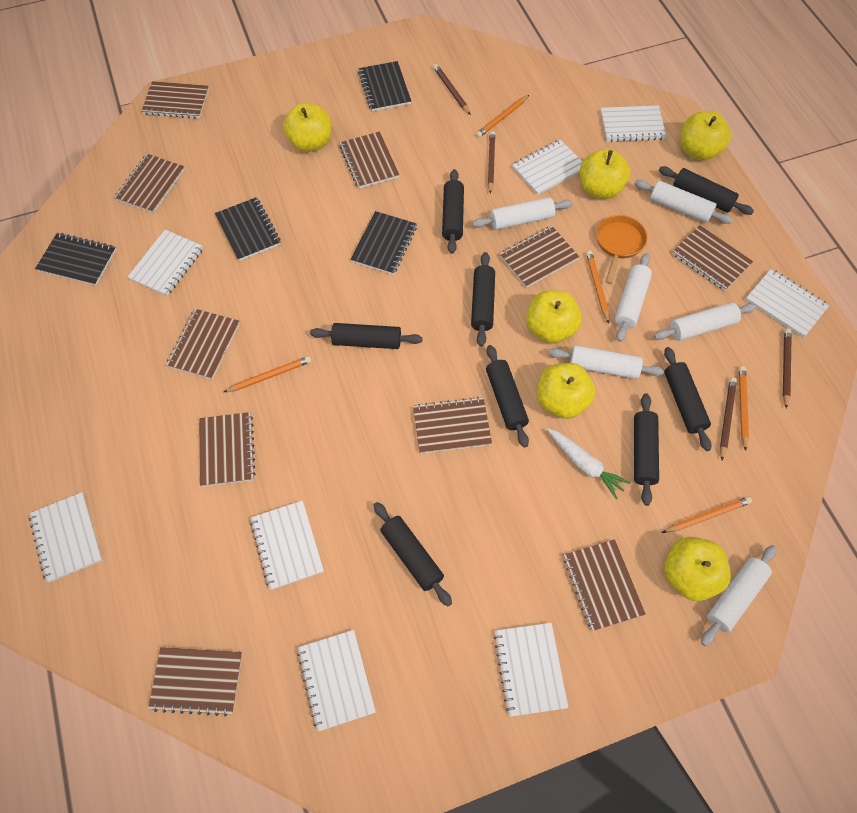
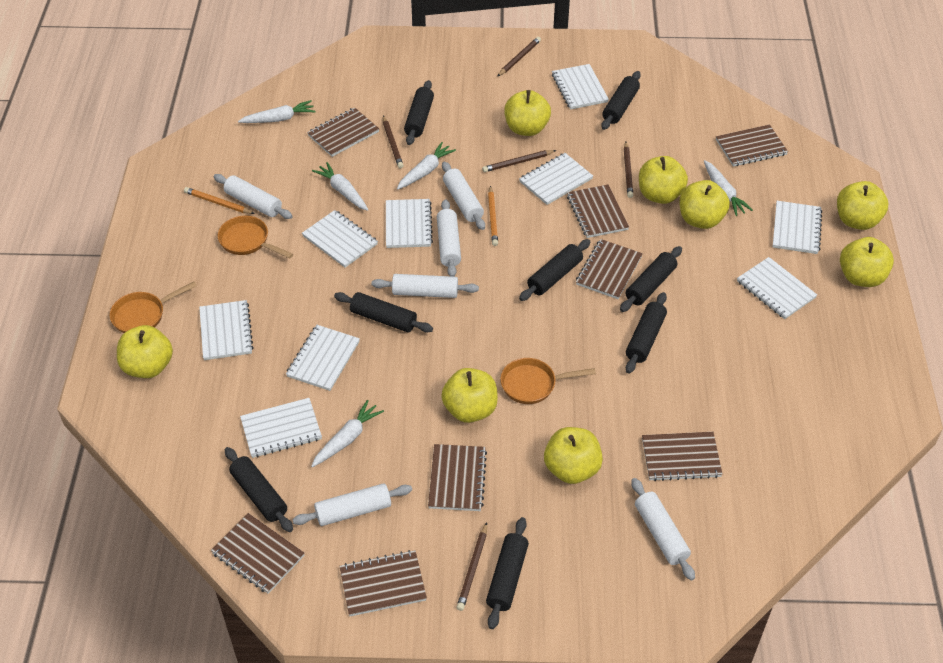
black notebook: 4 -> 0
brown notebook: 10 -> 8
brown pencil: 4 -> 5
orange pan: 1 -> 3
orange pencil: 5 -> 2
white carrot: 1 -> 5
white notebook: 8 -> 9
yellow apple: 6 -> 8

